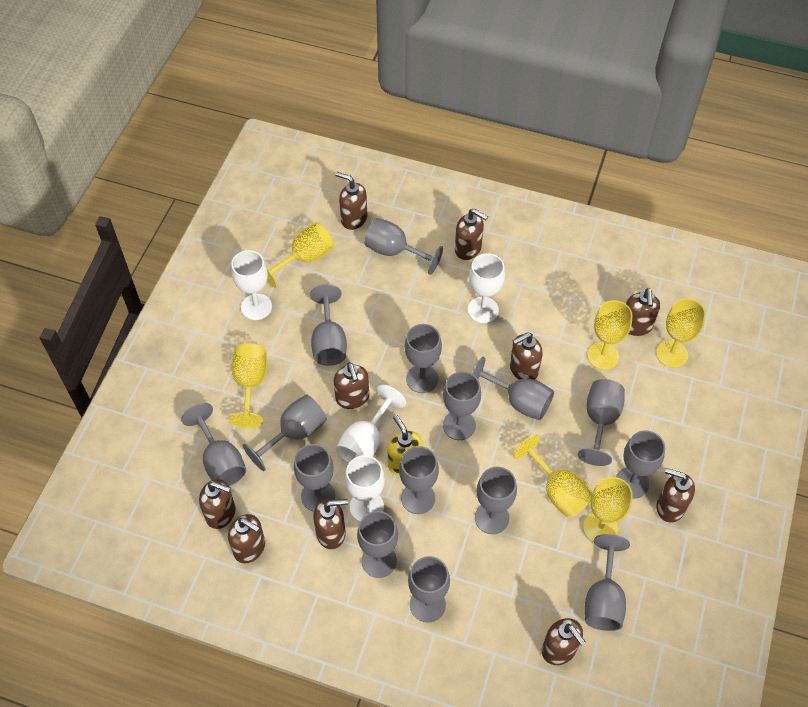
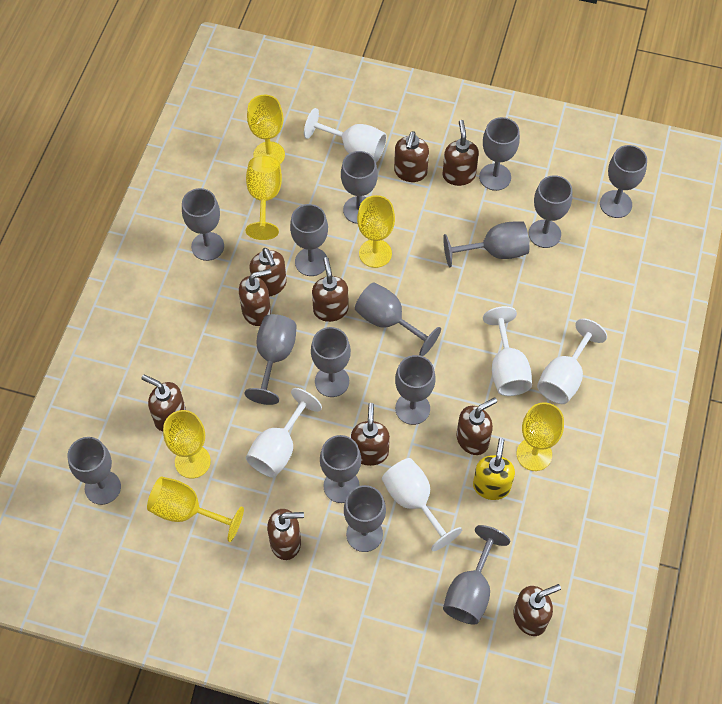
white goblet: 4 -> 5

